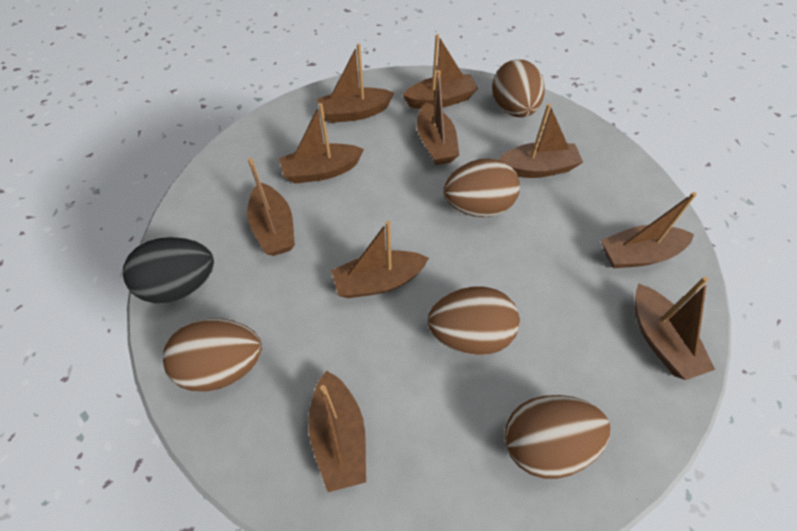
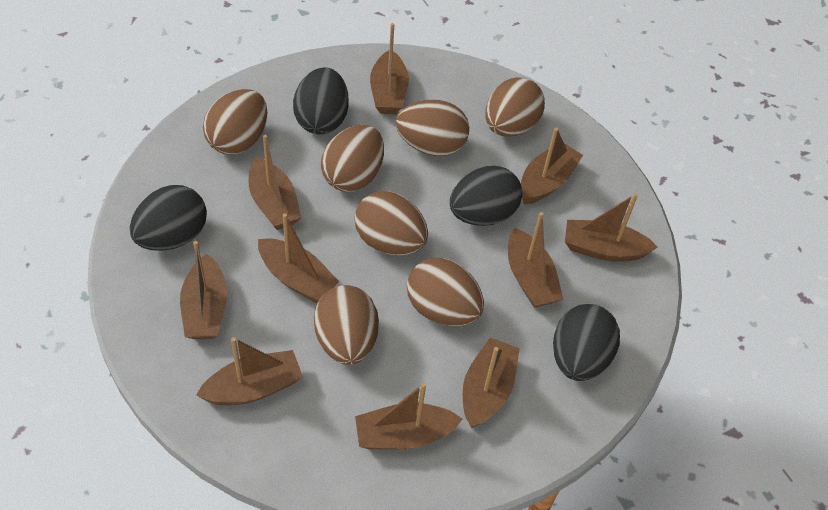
black egg: 1 -> 4
brown egg: 5 -> 7

